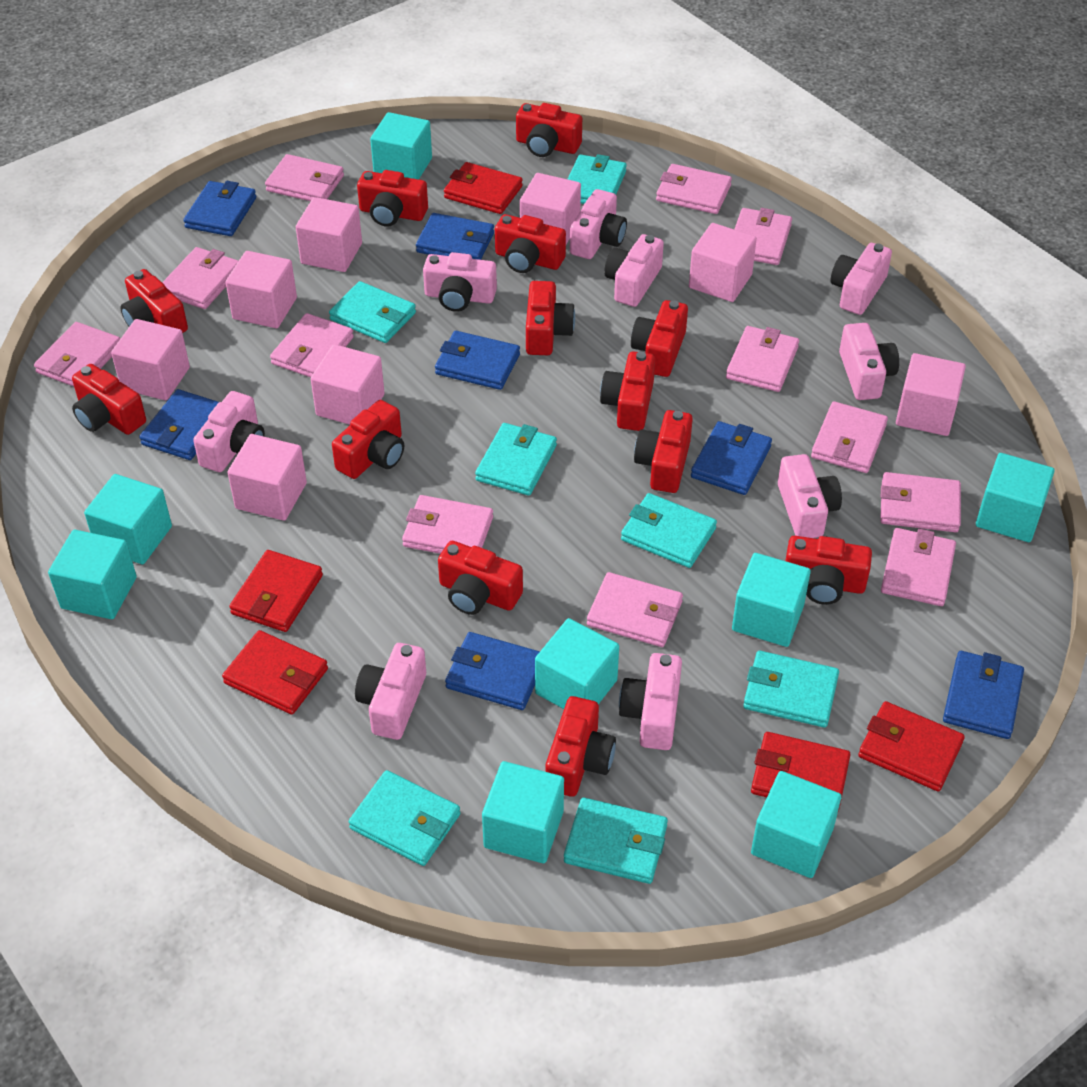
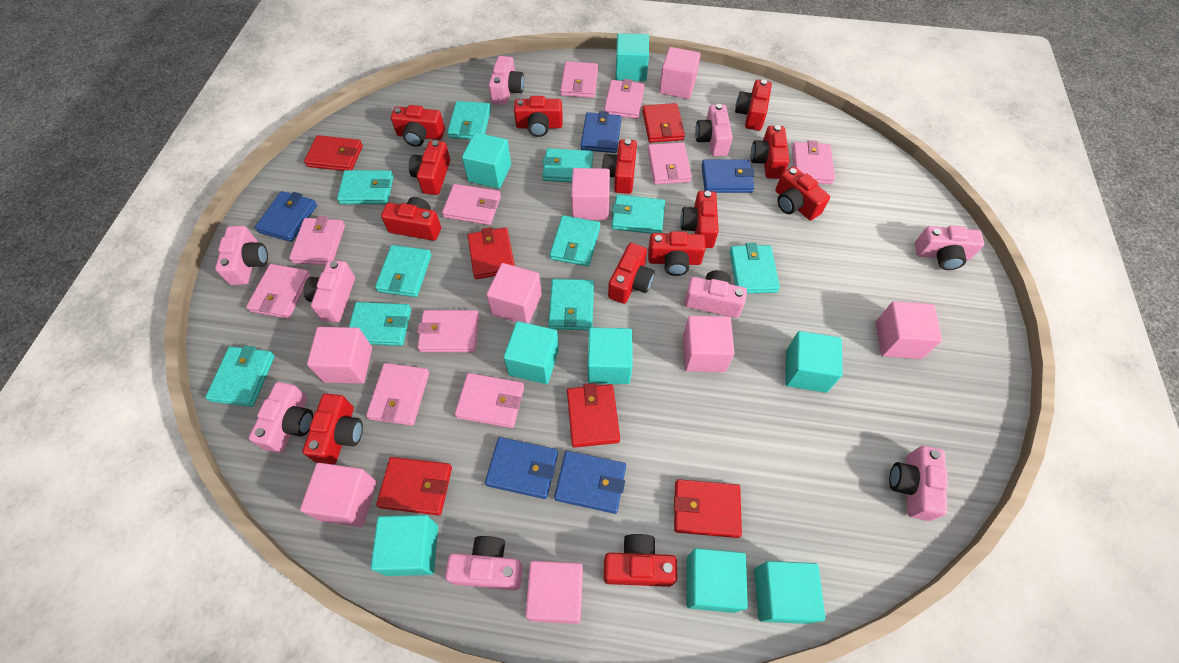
blue wallet: 7 -> 5
pink wallet: 12 -> 10
red wallet: 5 -> 6
turquoise wallet: 7 -> 10

